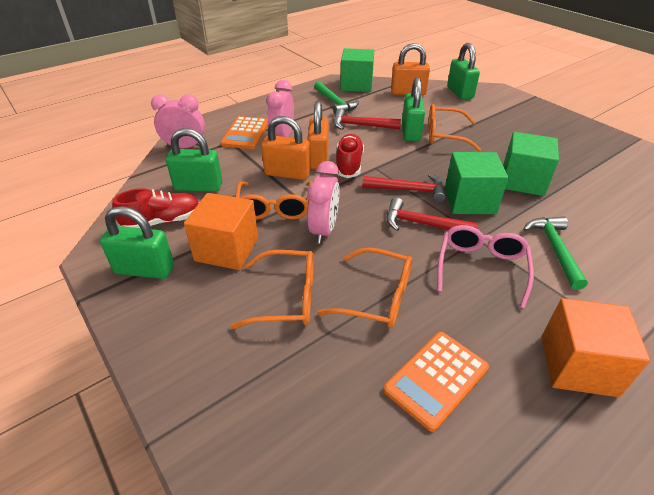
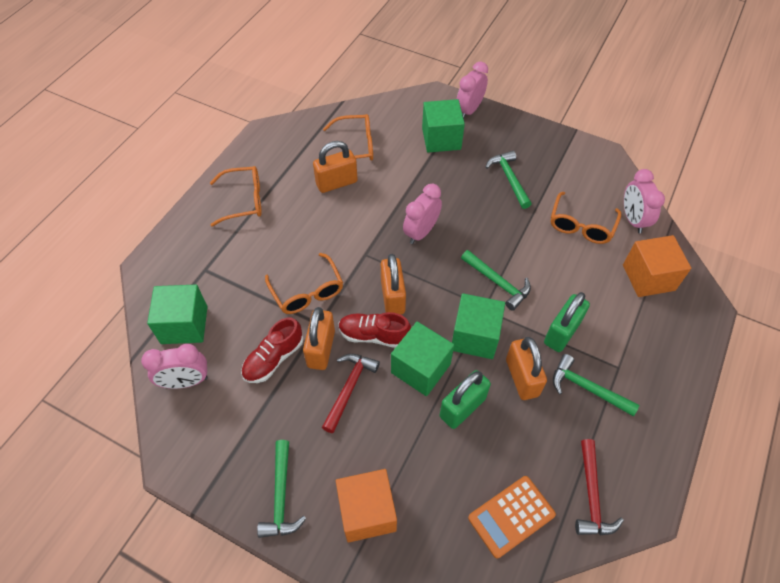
green cube: 3 -> 4
green hammer: 2 -> 4
green padlock: 4 -> 2
orange calculator: 2 -> 1
orange padlock: 3 -> 4
pink clock: 3 -> 4
pink glasses: 1 -> 0
red hammer: 3 -> 2

